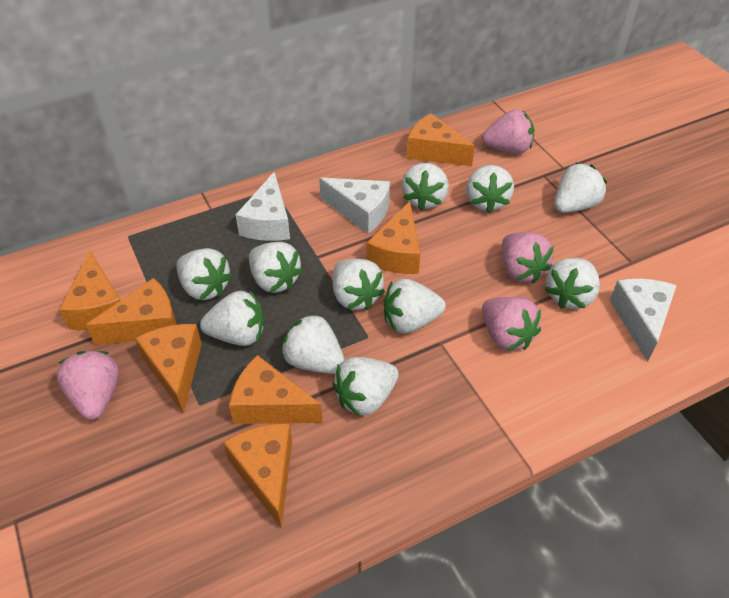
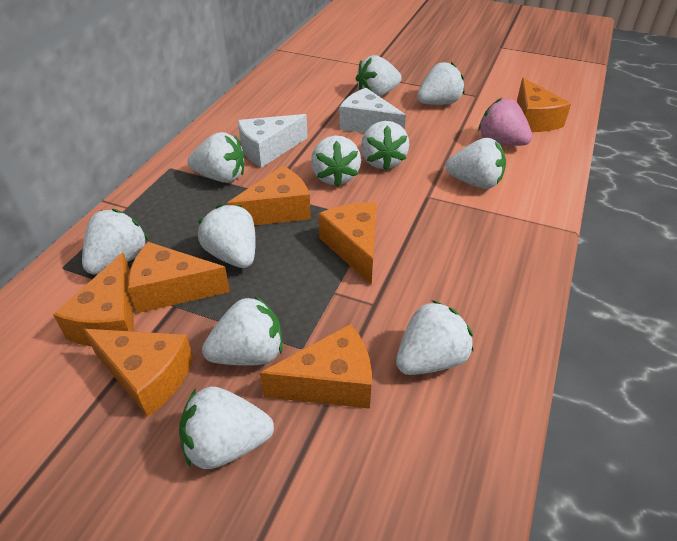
pink strawberry: 4 -> 1
white cheese: 3 -> 2

